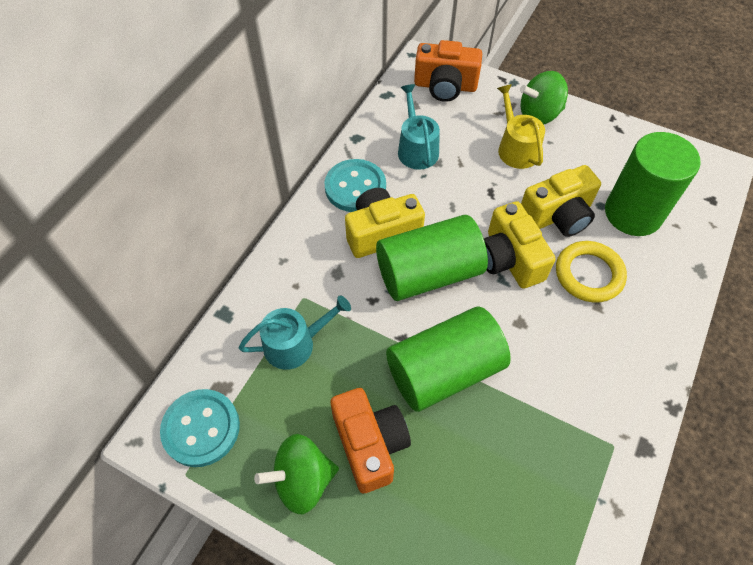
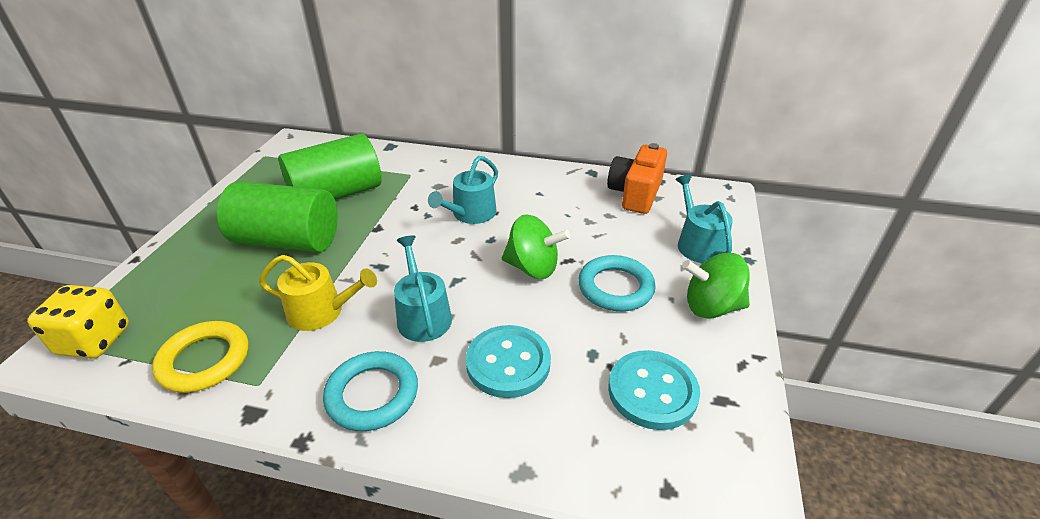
green cylinder: 3 -> 2
orange camera: 2 -> 1
turquoise ring: 0 -> 2
turquoise watering can: 2 -> 3
yellow camera: 3 -> 0
yellow dice: 0 -> 1

